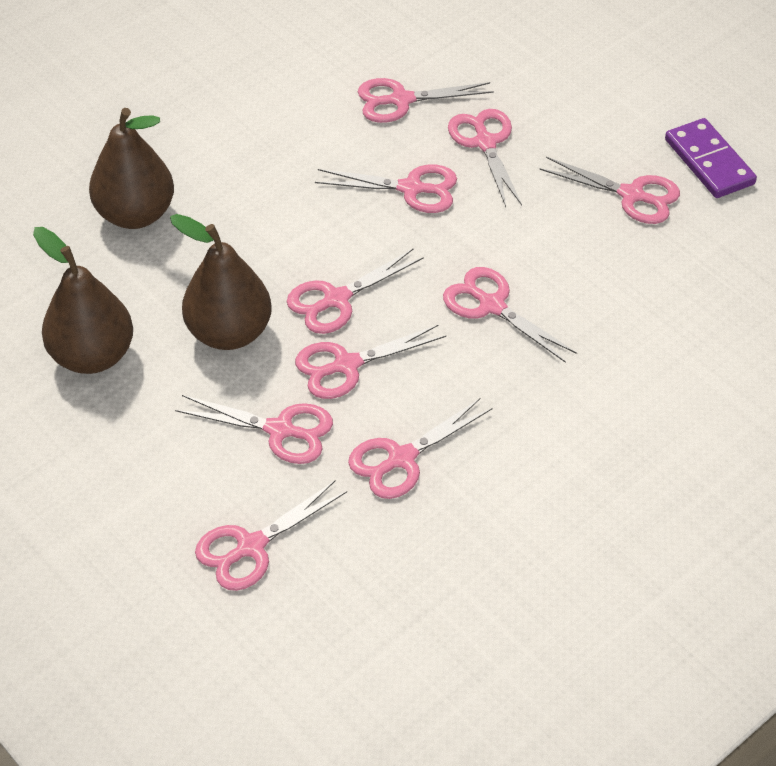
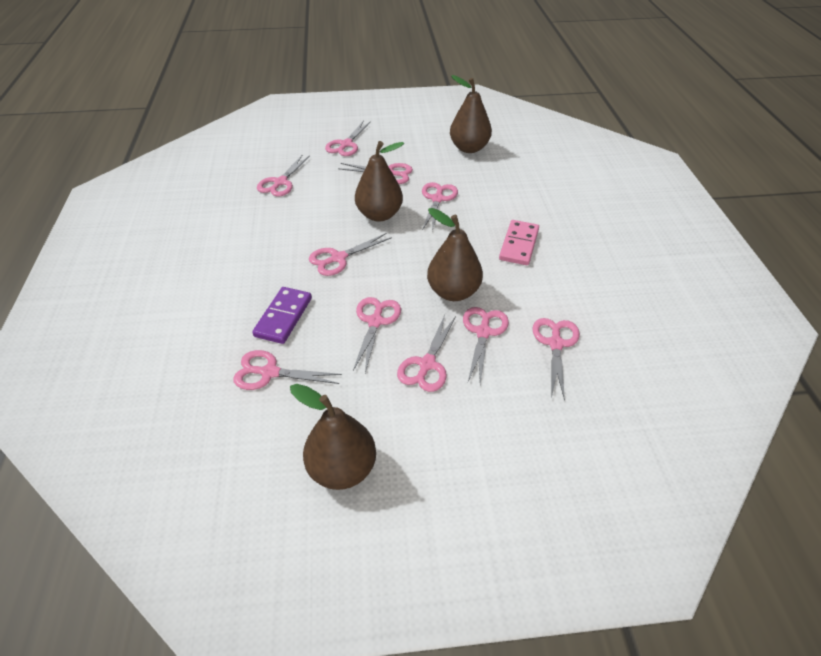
brown pear: 3 -> 4
pink domino: 0 -> 1

